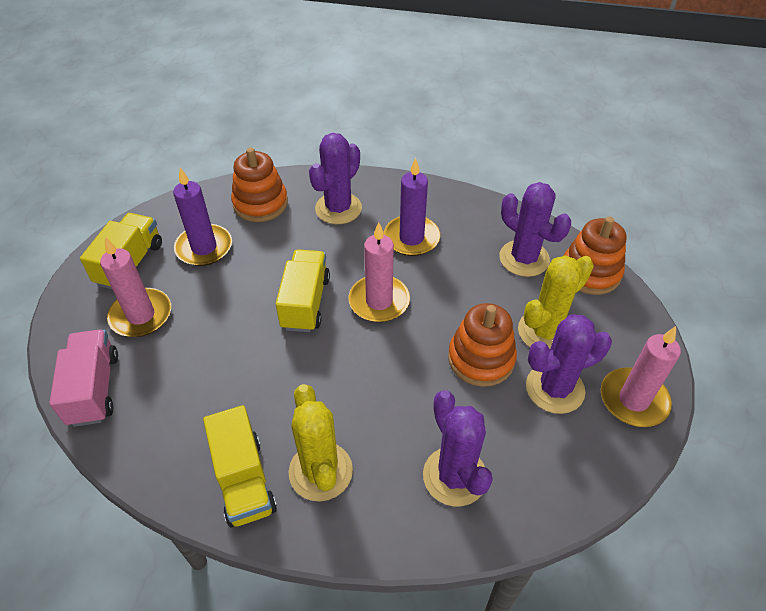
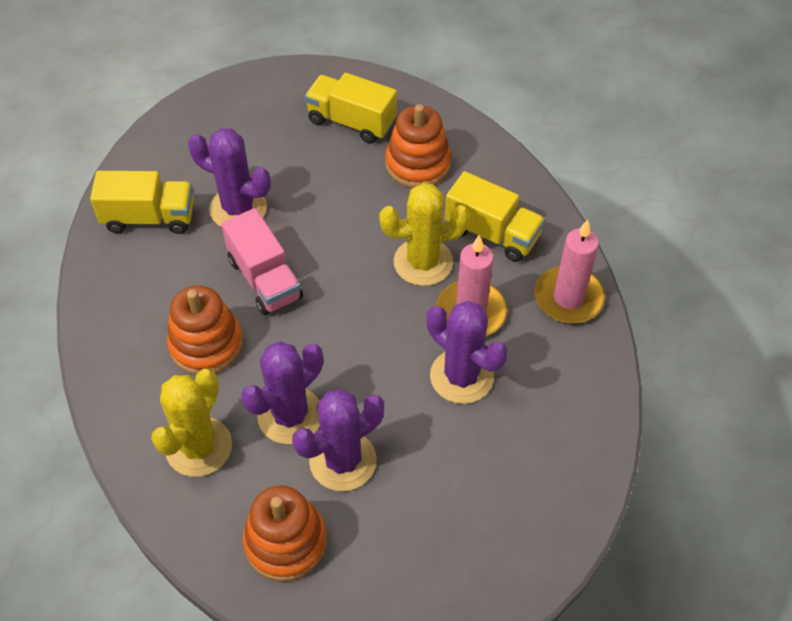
pink candle: 3 -> 2
purple candle: 2 -> 0

